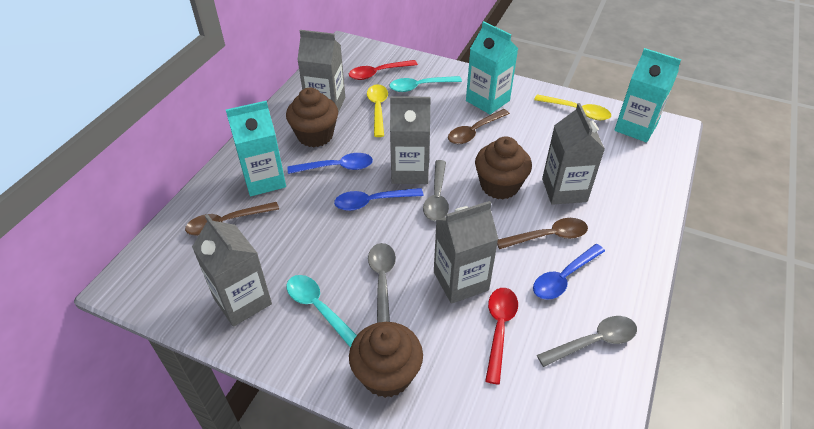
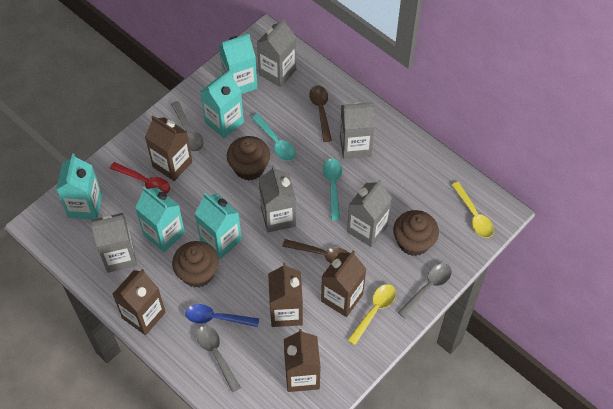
blue spoon: 3 -> 1
brown carton: 0 -> 5
brown spoon: 3 -> 2
red spoon: 2 -> 1
turquoise carton: 3 -> 5

